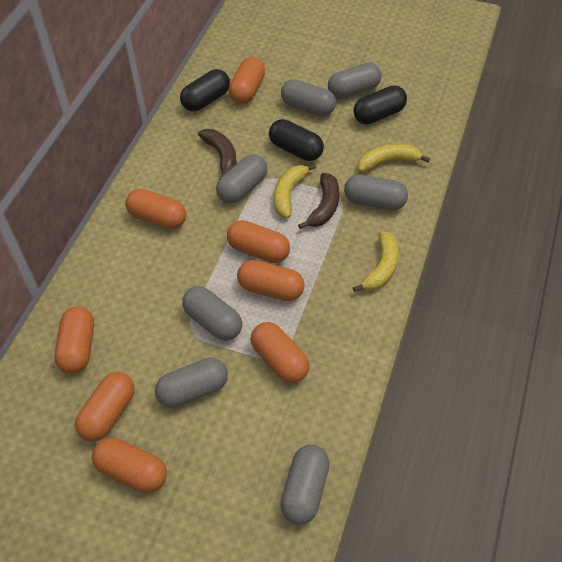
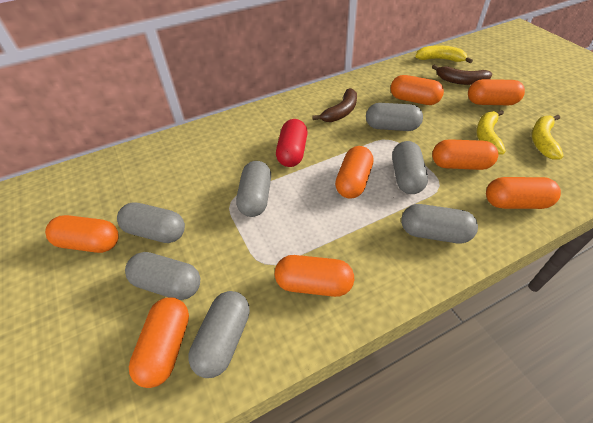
black capsule: 3 -> 0
red capsule: 0 -> 1

